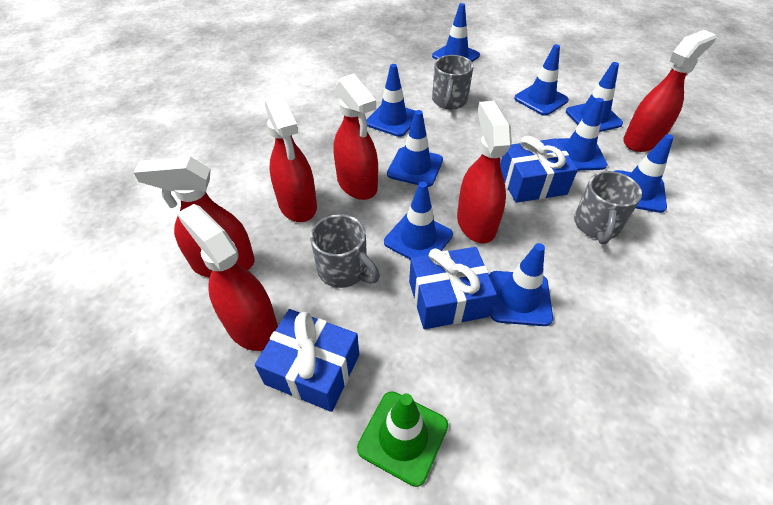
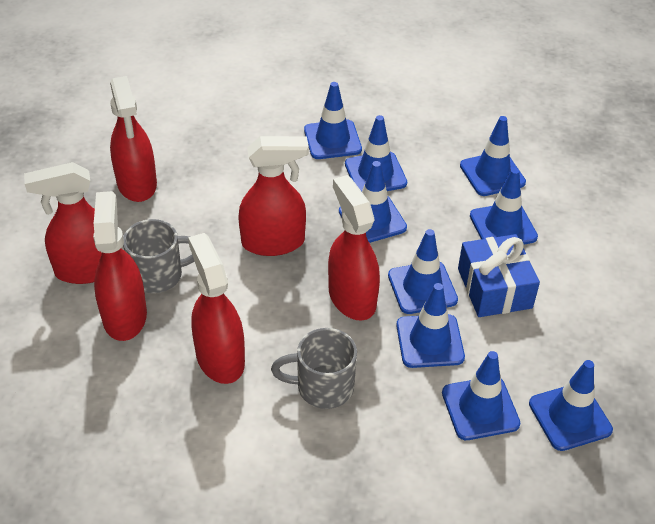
blue gift: 3 -> 1
green traffic cone: 1 -> 0
grey mug: 3 -> 2

